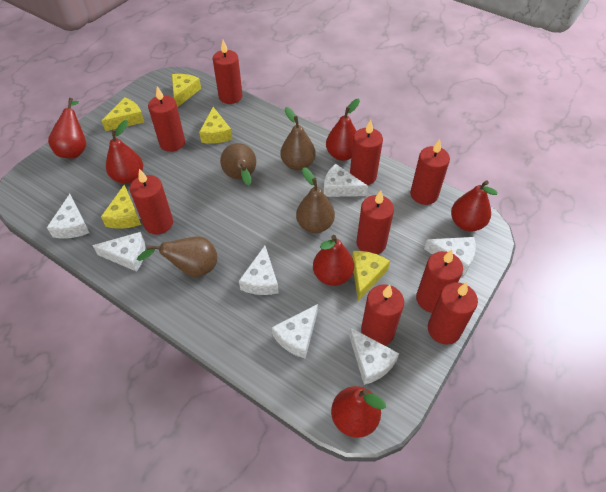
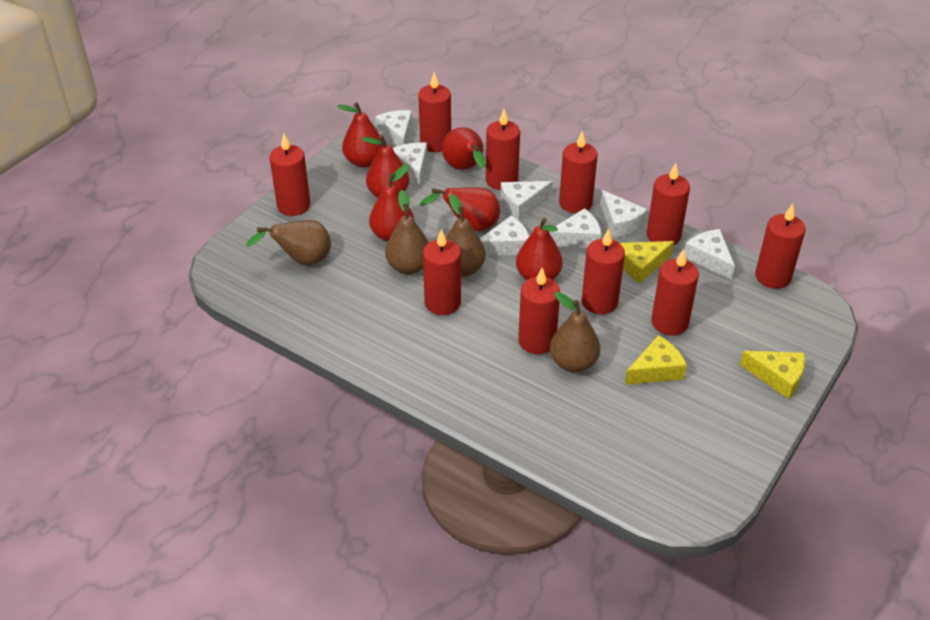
red candle: 9 -> 10
yellow cheese: 5 -> 3

